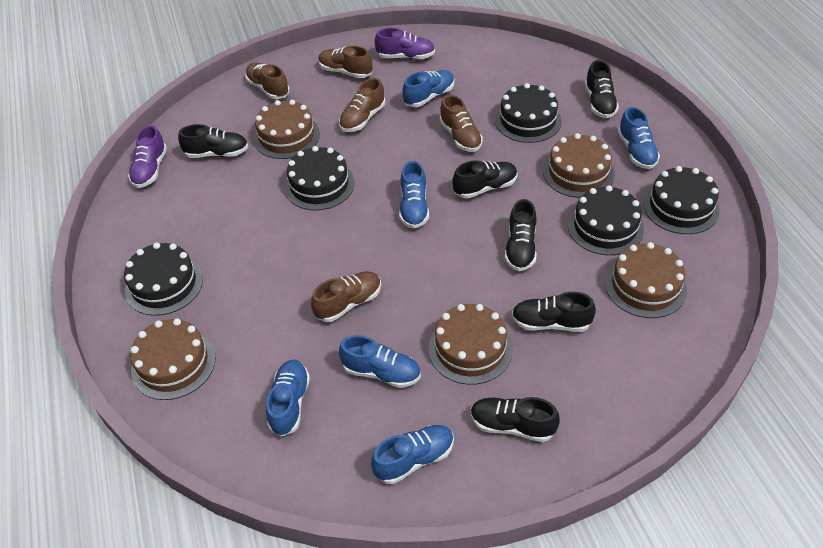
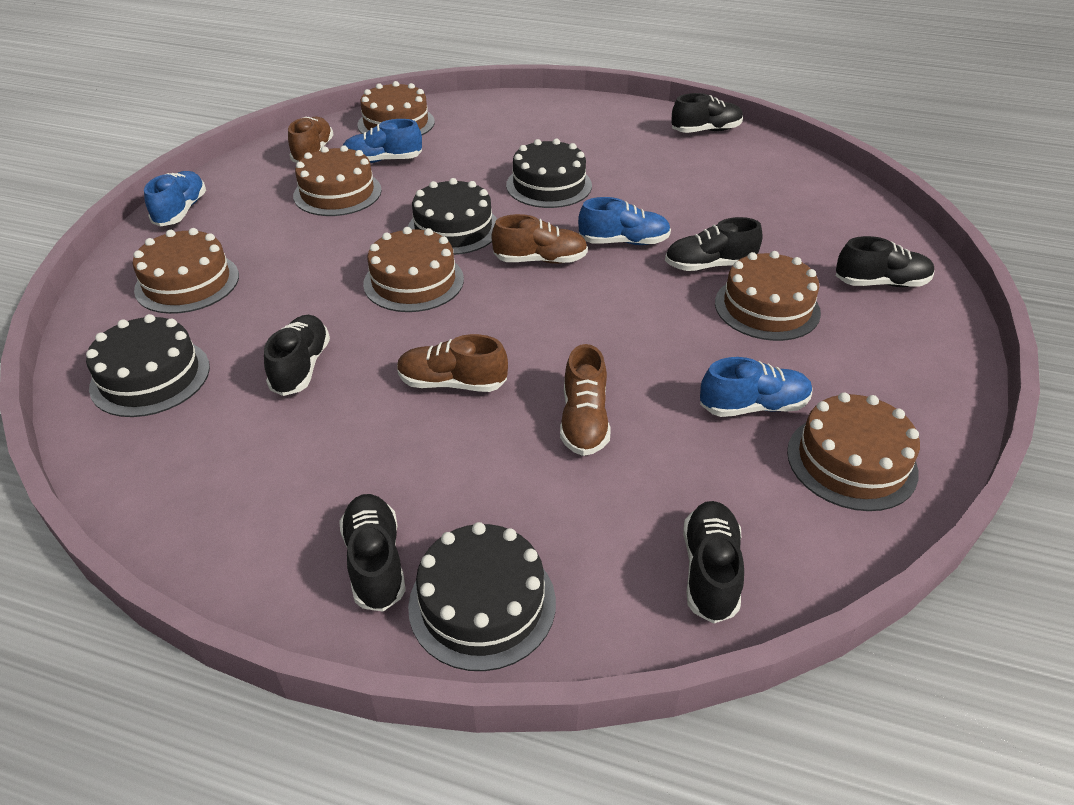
black cake: 5 -> 4
blue shoe: 6 -> 4
brown cake: 5 -> 6
brown shoe: 5 -> 4
purple shoe: 2 -> 0

